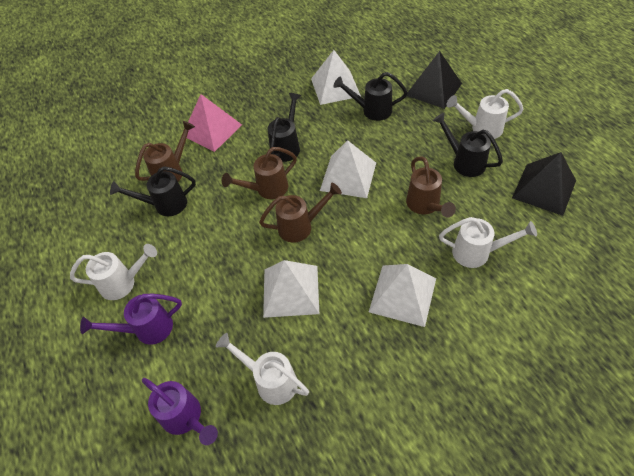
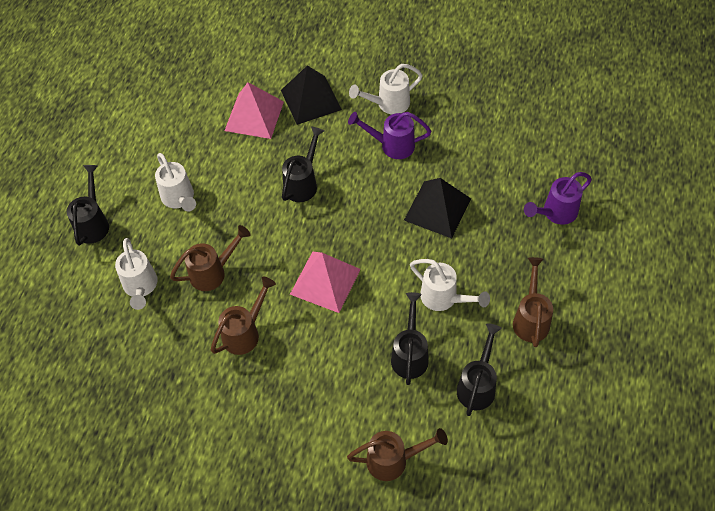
pink pyramid: 1 -> 2
white pyramid: 4 -> 0

